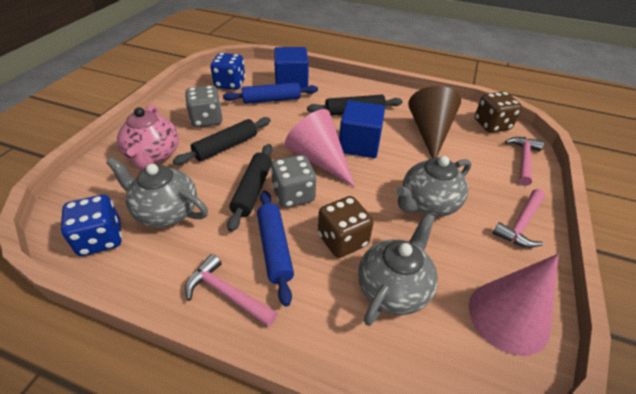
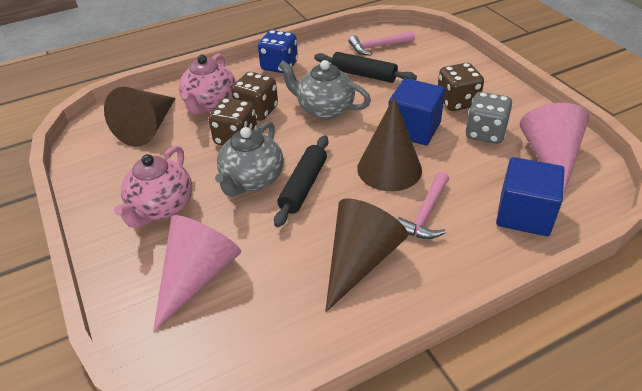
black rolling pin: 3 -> 2
blue dice: 2 -> 1
blue rolling pin: 2 -> 0
brown cone: 1 -> 3
brown dice: 2 -> 3
grey dice: 2 -> 1
grey teapot: 3 -> 2
pink hammer: 3 -> 2
pink teapot: 1 -> 2

